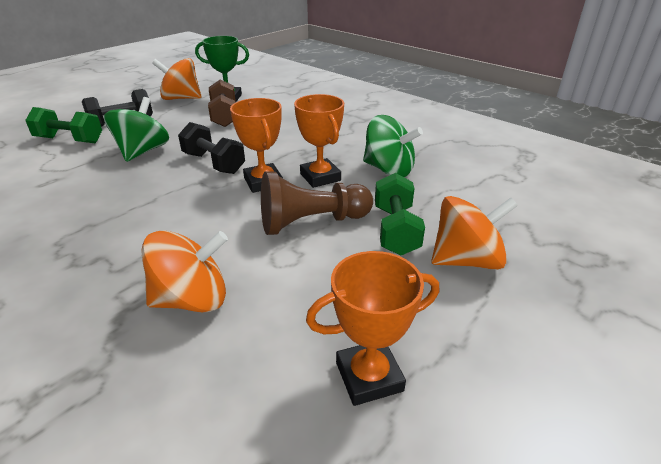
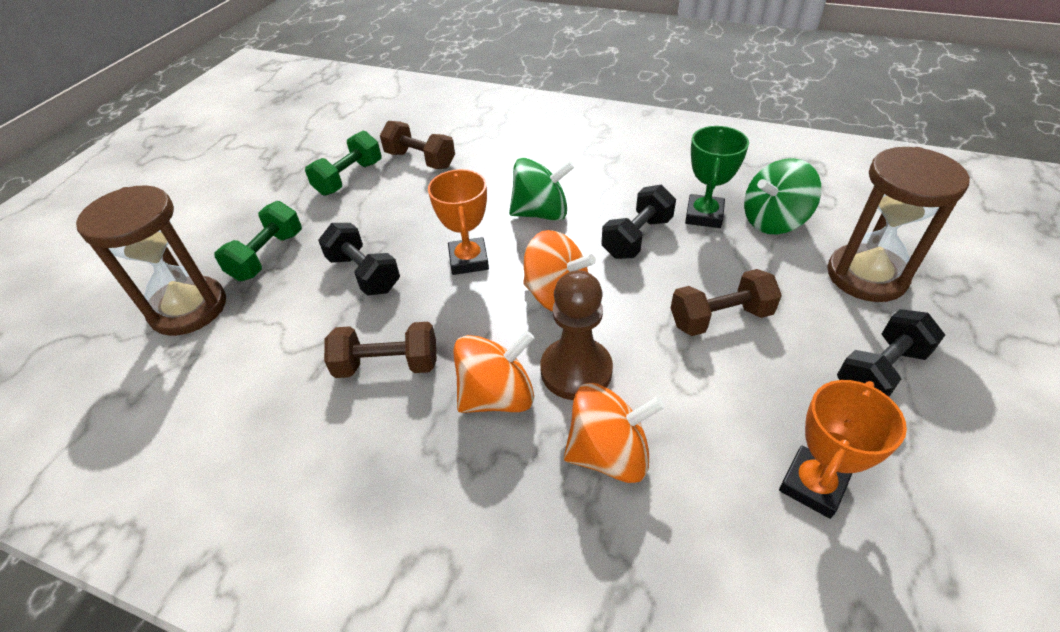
black dumbbell: 2 -> 3
brown dumbbell: 1 -> 3
brown hourglass: 0 -> 2
orange trophy: 3 -> 2

